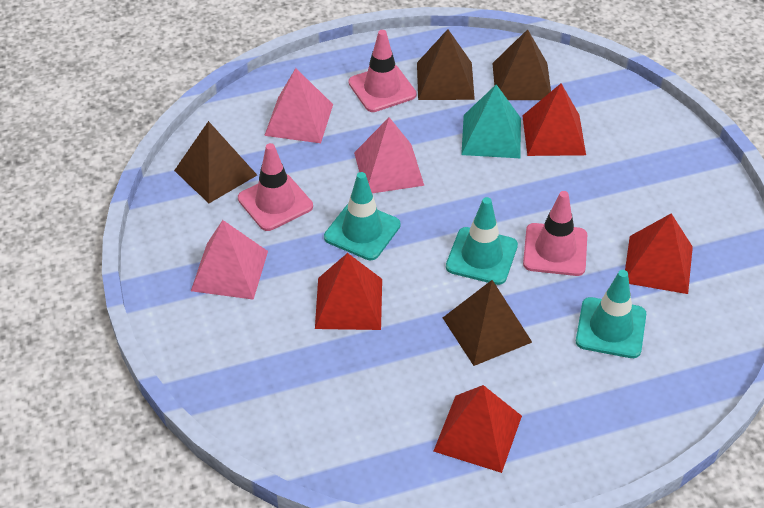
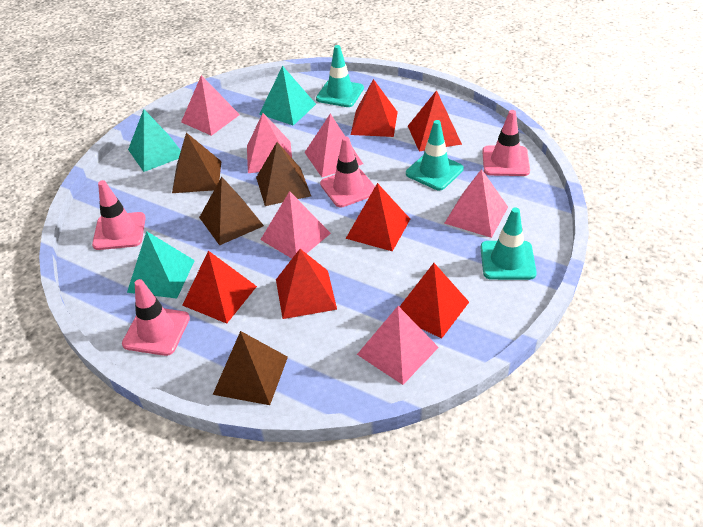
pink pyramid: 3 -> 6
pink traffic cone: 3 -> 4
red pyramid: 4 -> 6
turquoise pyramid: 1 -> 3

